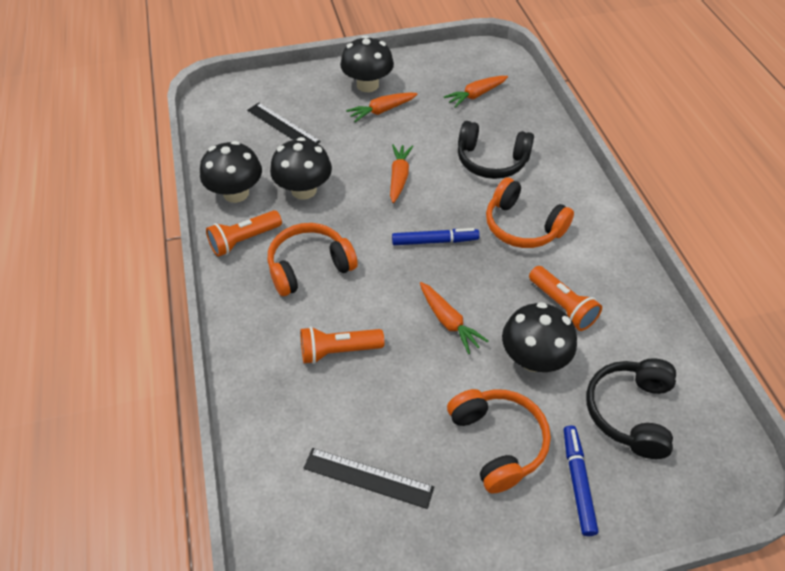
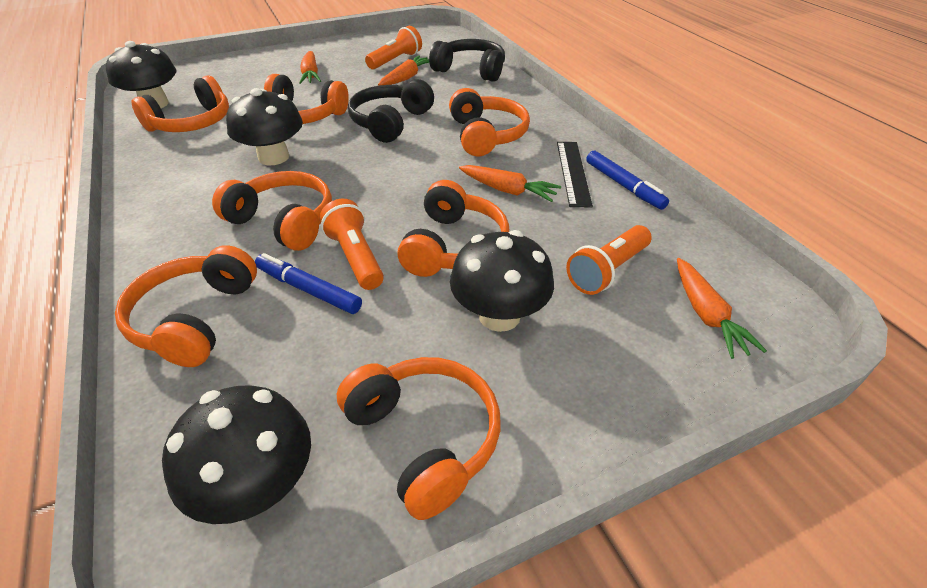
black ruler: 2 -> 1
orange headphones: 3 -> 7

